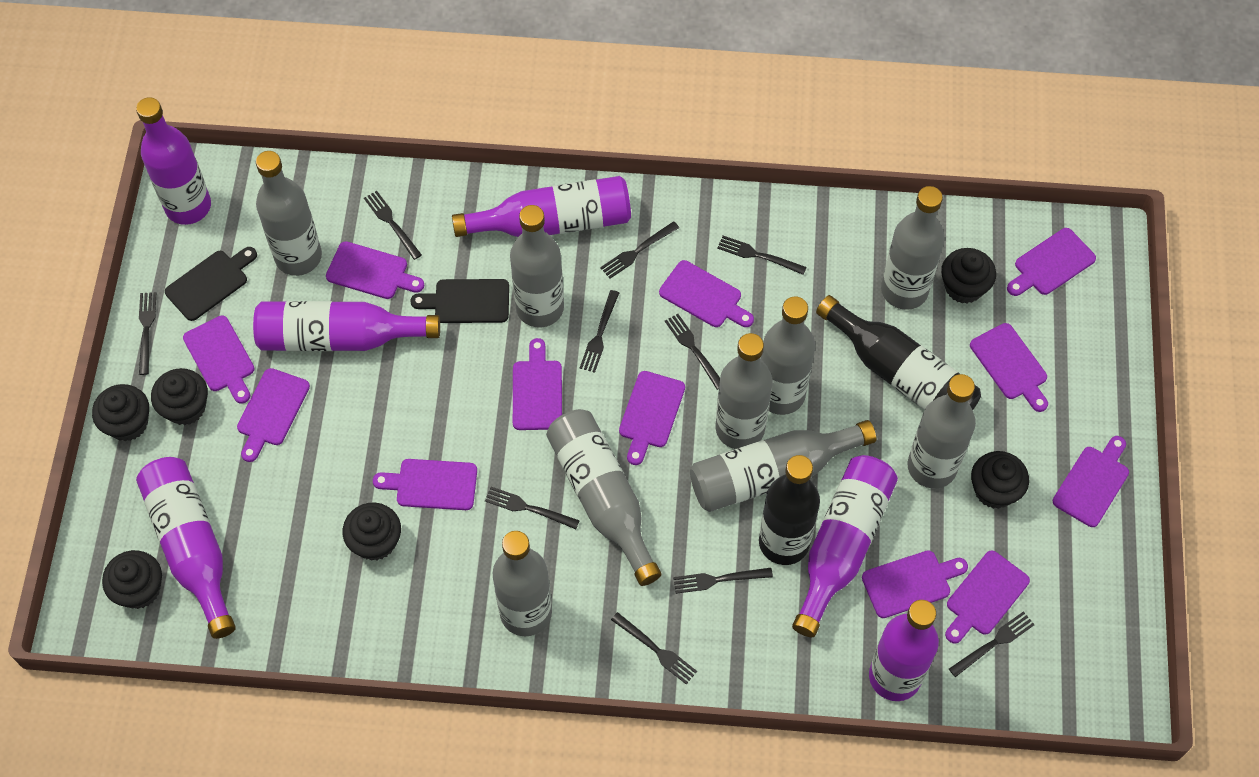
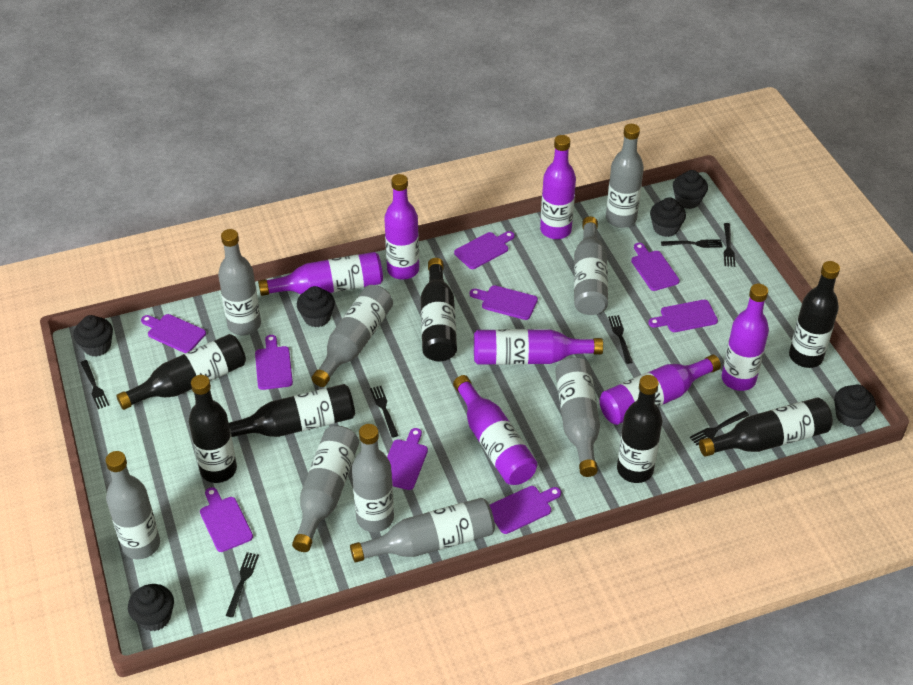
black bottle: 2 -> 7
black cutting board: 2 -> 0
black fork: 10 -> 7
purple bottle: 6 -> 7
purple cutting board: 12 -> 9

